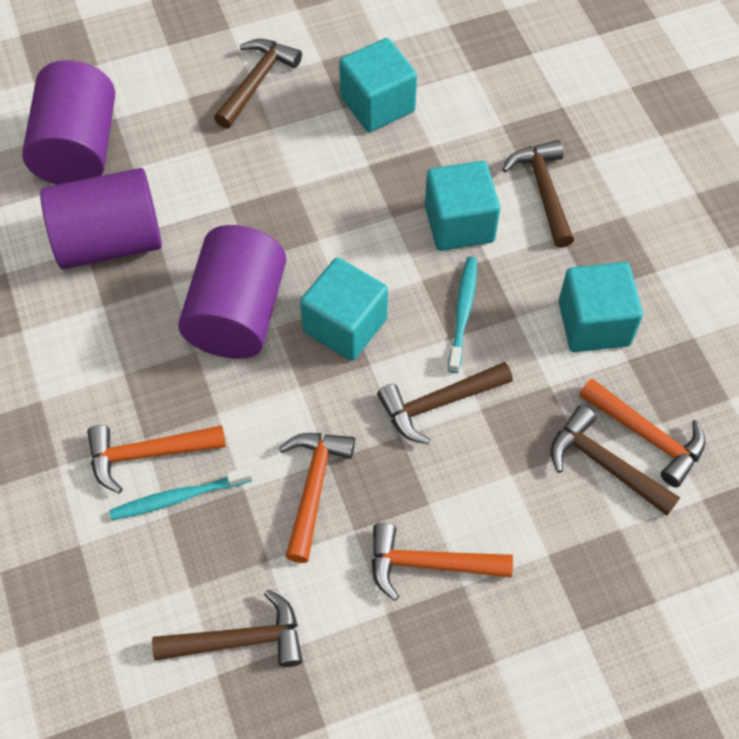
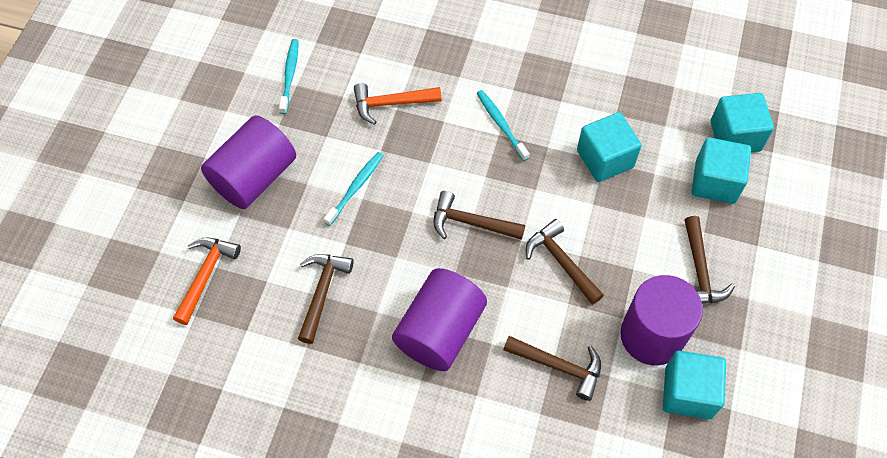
orange hammer: 4 -> 2
turquoise toothbrush: 2 -> 3

